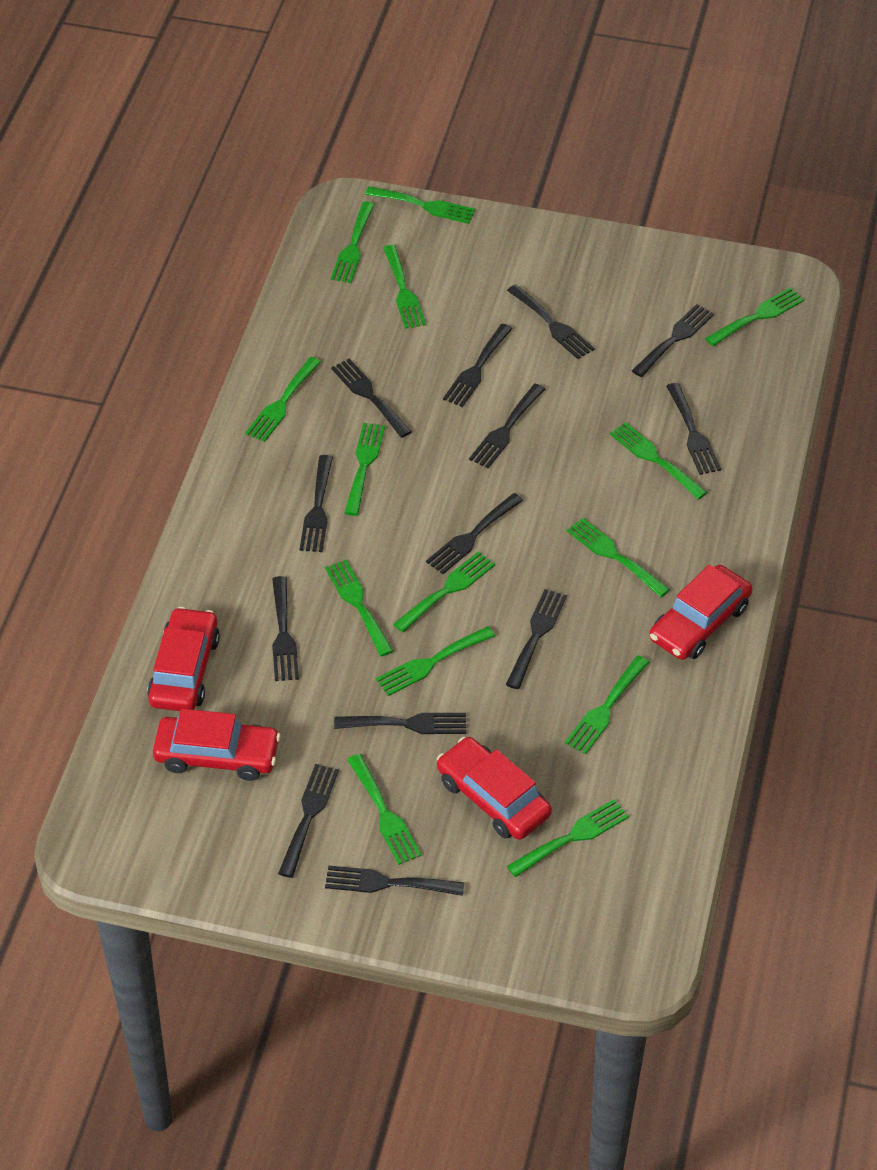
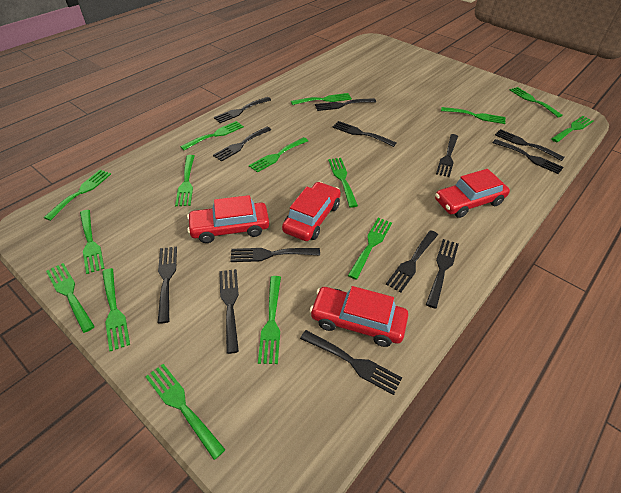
green fork: 14 -> 15

